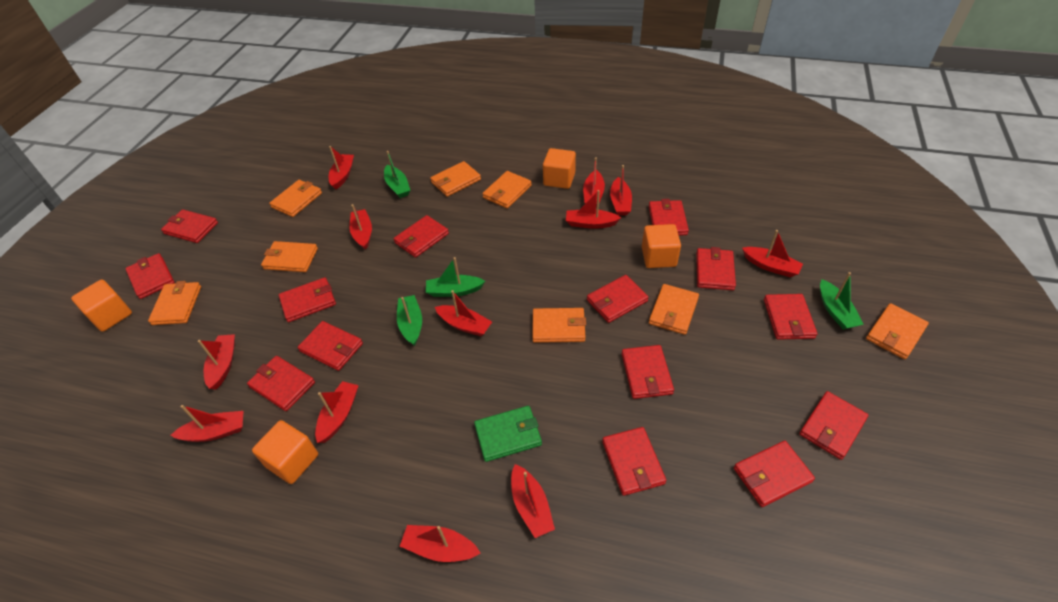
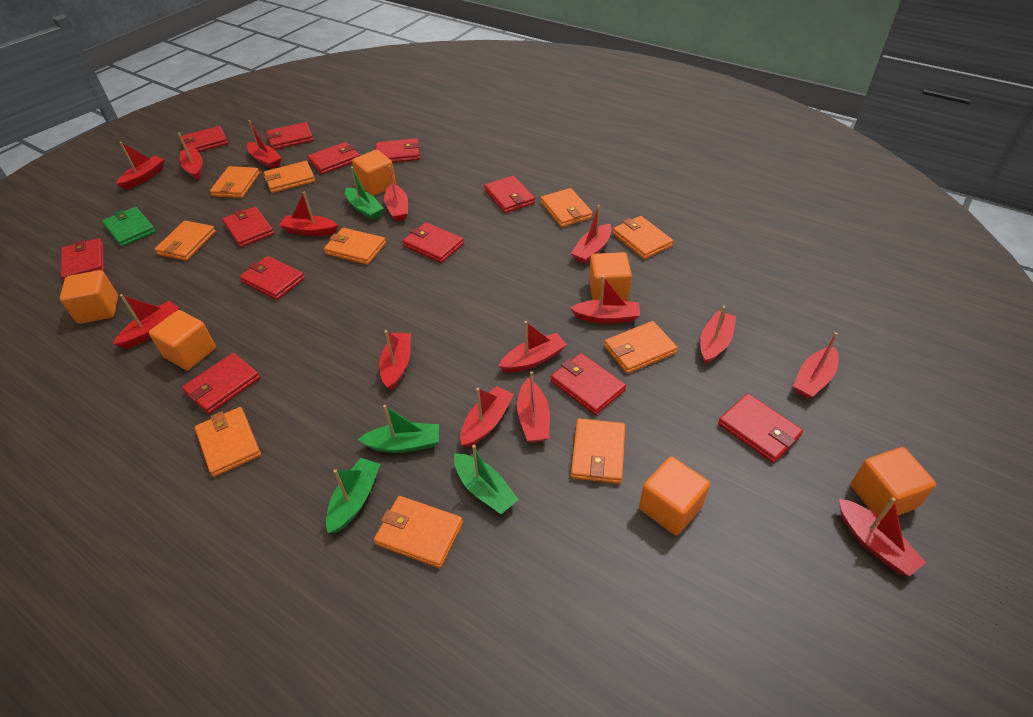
orange cube: 4 -> 6
orange wallet: 8 -> 10
red boat: 12 -> 15
red wallet: 14 -> 12

